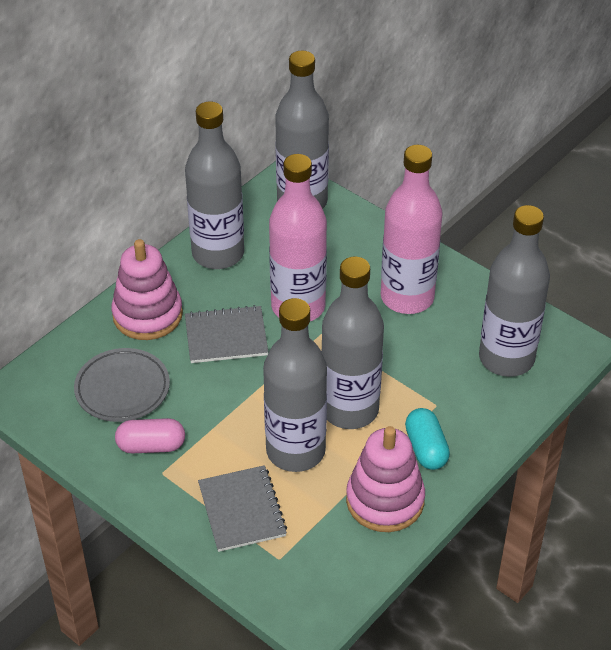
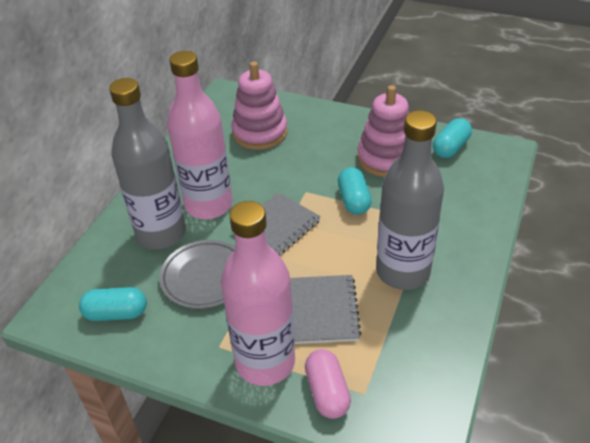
grey bottle: 5 -> 2
turquoise capsule: 1 -> 3

